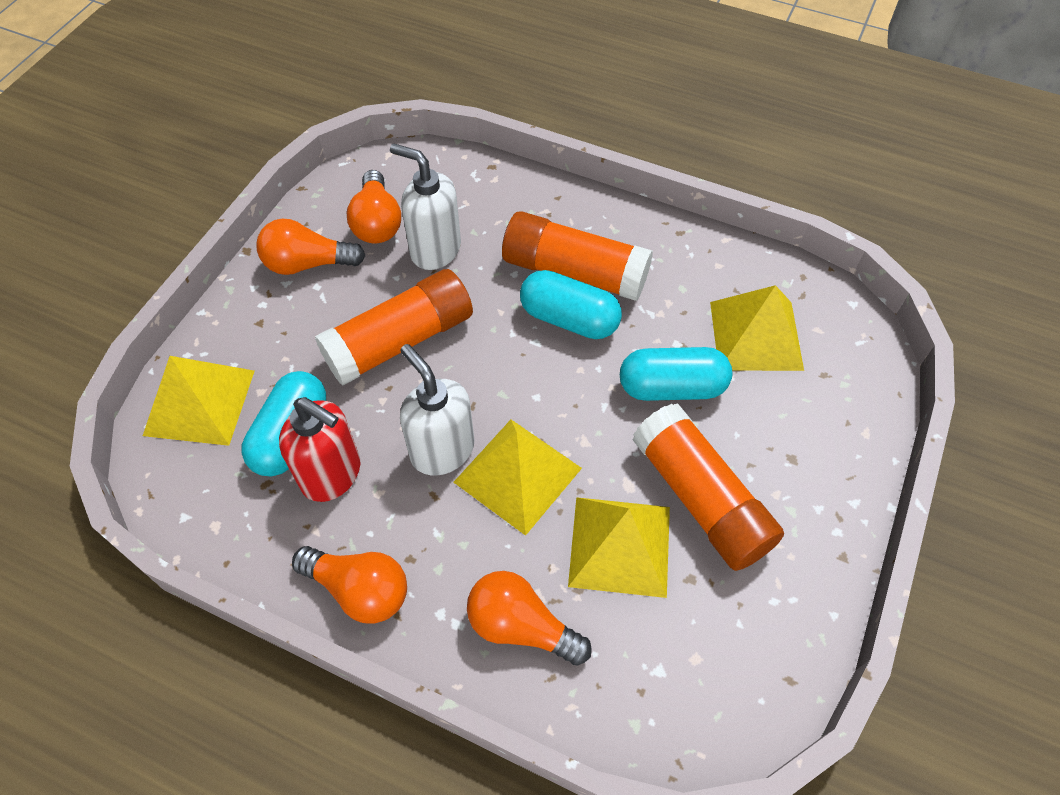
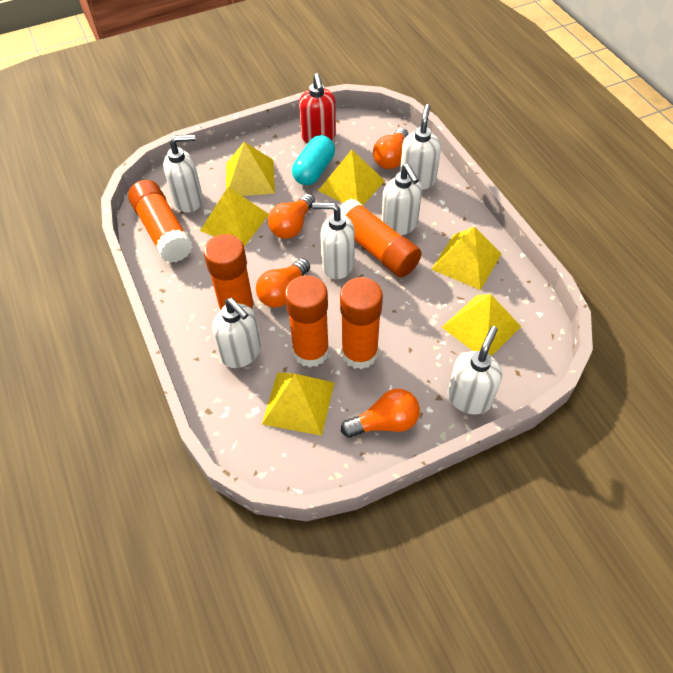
orange glue stick: 3 -> 5
turquoise capsule: 3 -> 1
white soap dispenser: 2 -> 6
yellow pyramid: 4 -> 6

